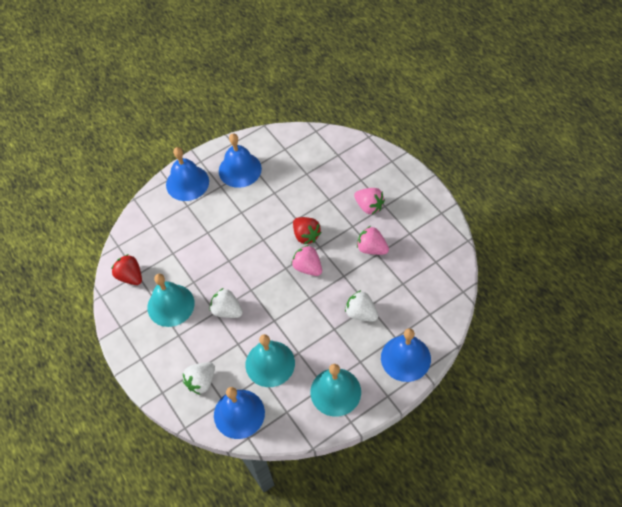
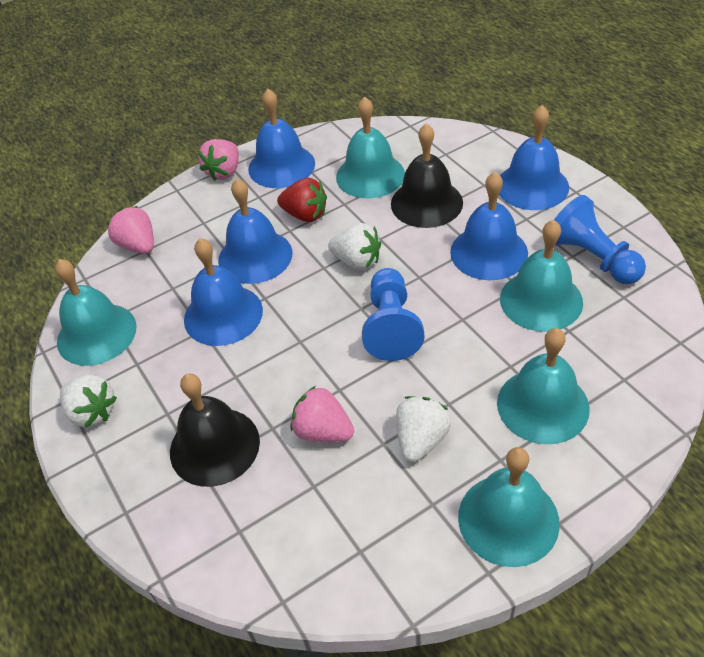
black bell: 0 -> 2
blue bell: 4 -> 5
blue pawn: 0 -> 2
red strawberry: 2 -> 1
turquoise bell: 3 -> 5

